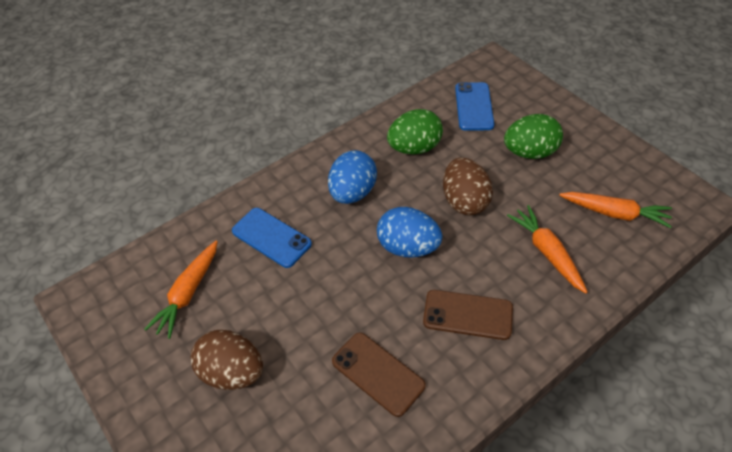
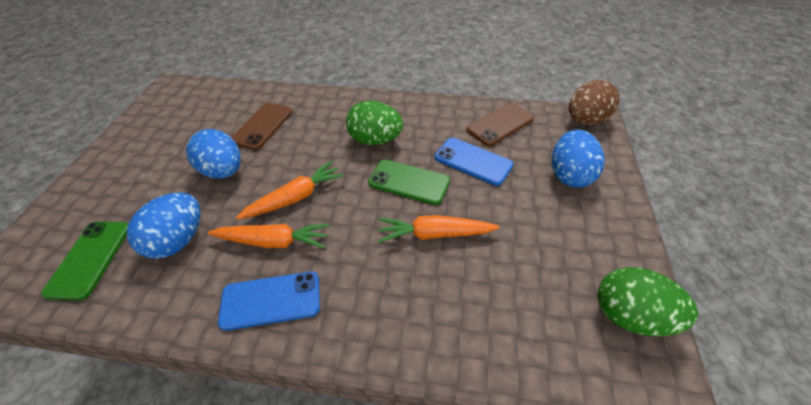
blue egg: 2 -> 3
brown egg: 2 -> 1
green phone: 0 -> 2

